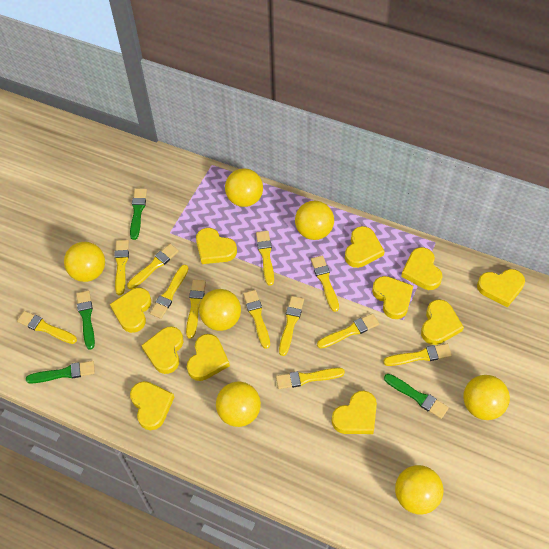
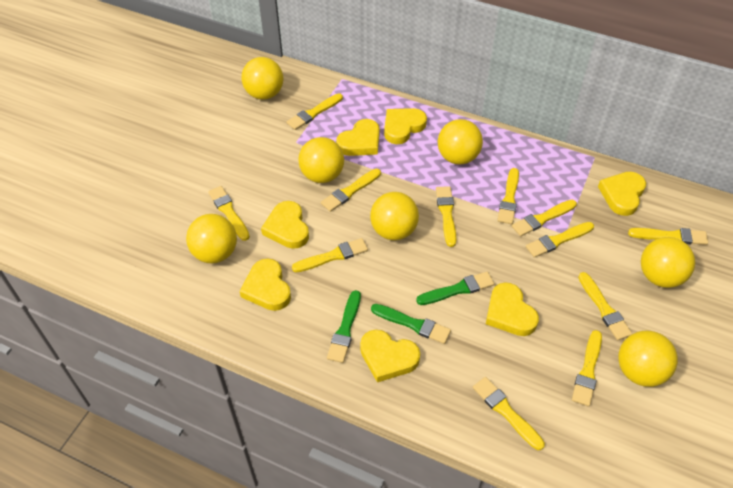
green brush: 4 -> 3
yellow heart: 11 -> 7

